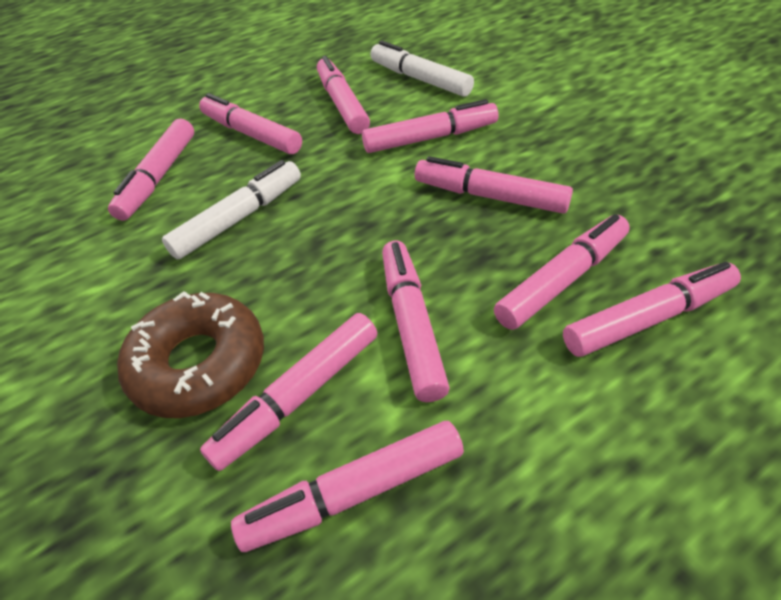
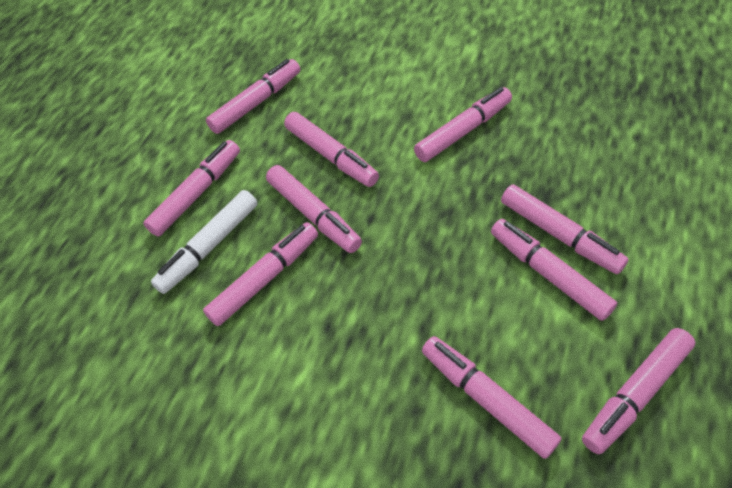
brown donut: 1 -> 0
white marker: 2 -> 1

